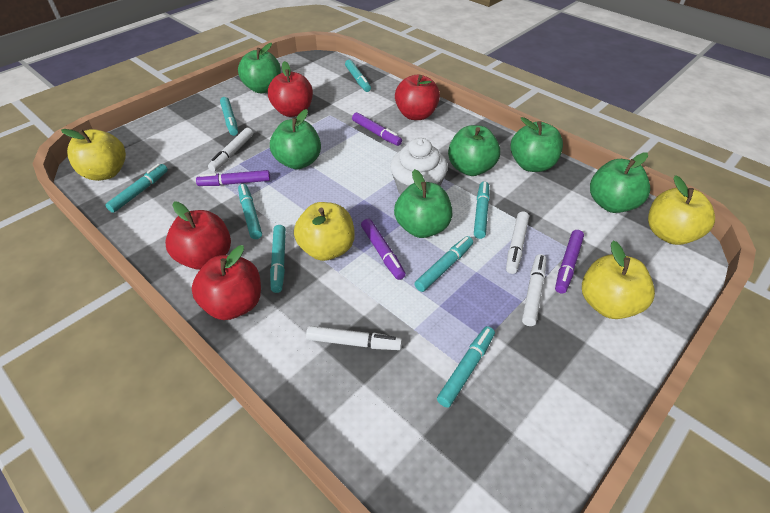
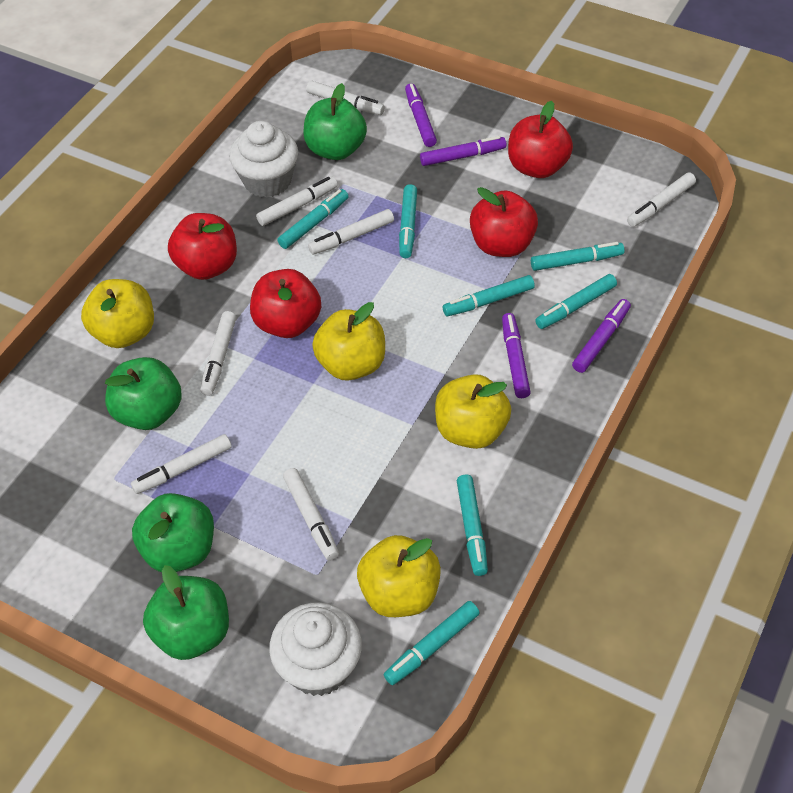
green apple: 6 -> 4
turquoise marker: 8 -> 7
white cupcake: 1 -> 2
white marker: 4 -> 7

